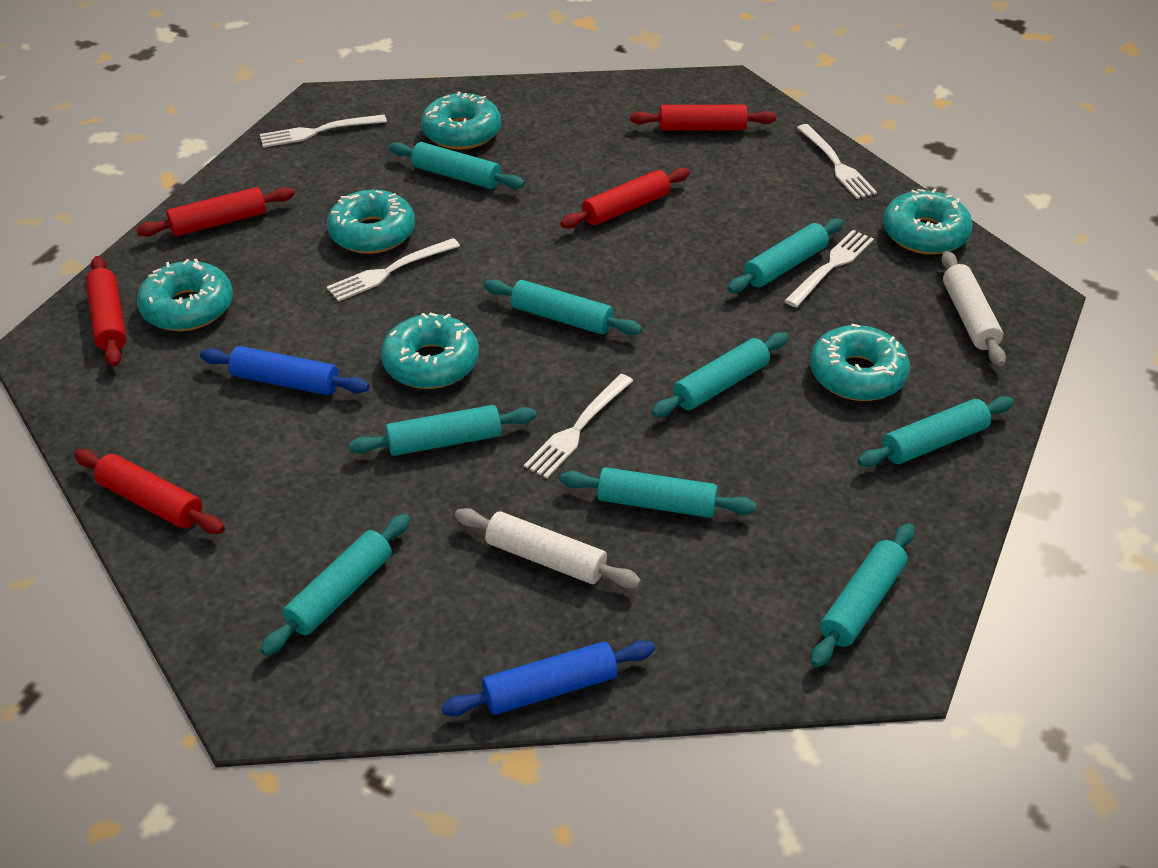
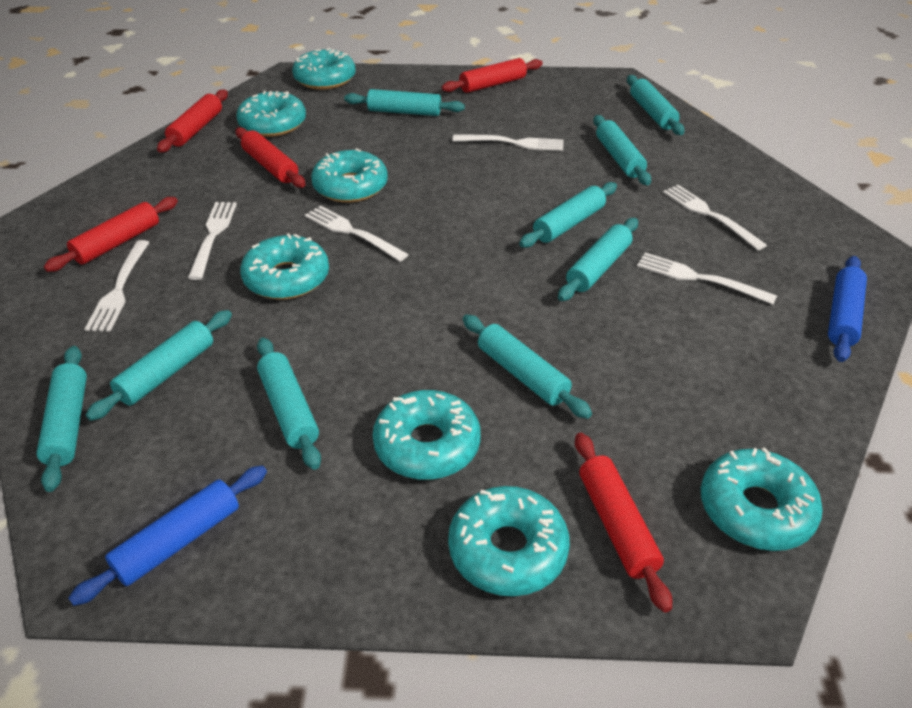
turquoise donut: 6 -> 7
white fork: 5 -> 6
white rolling pin: 2 -> 0

